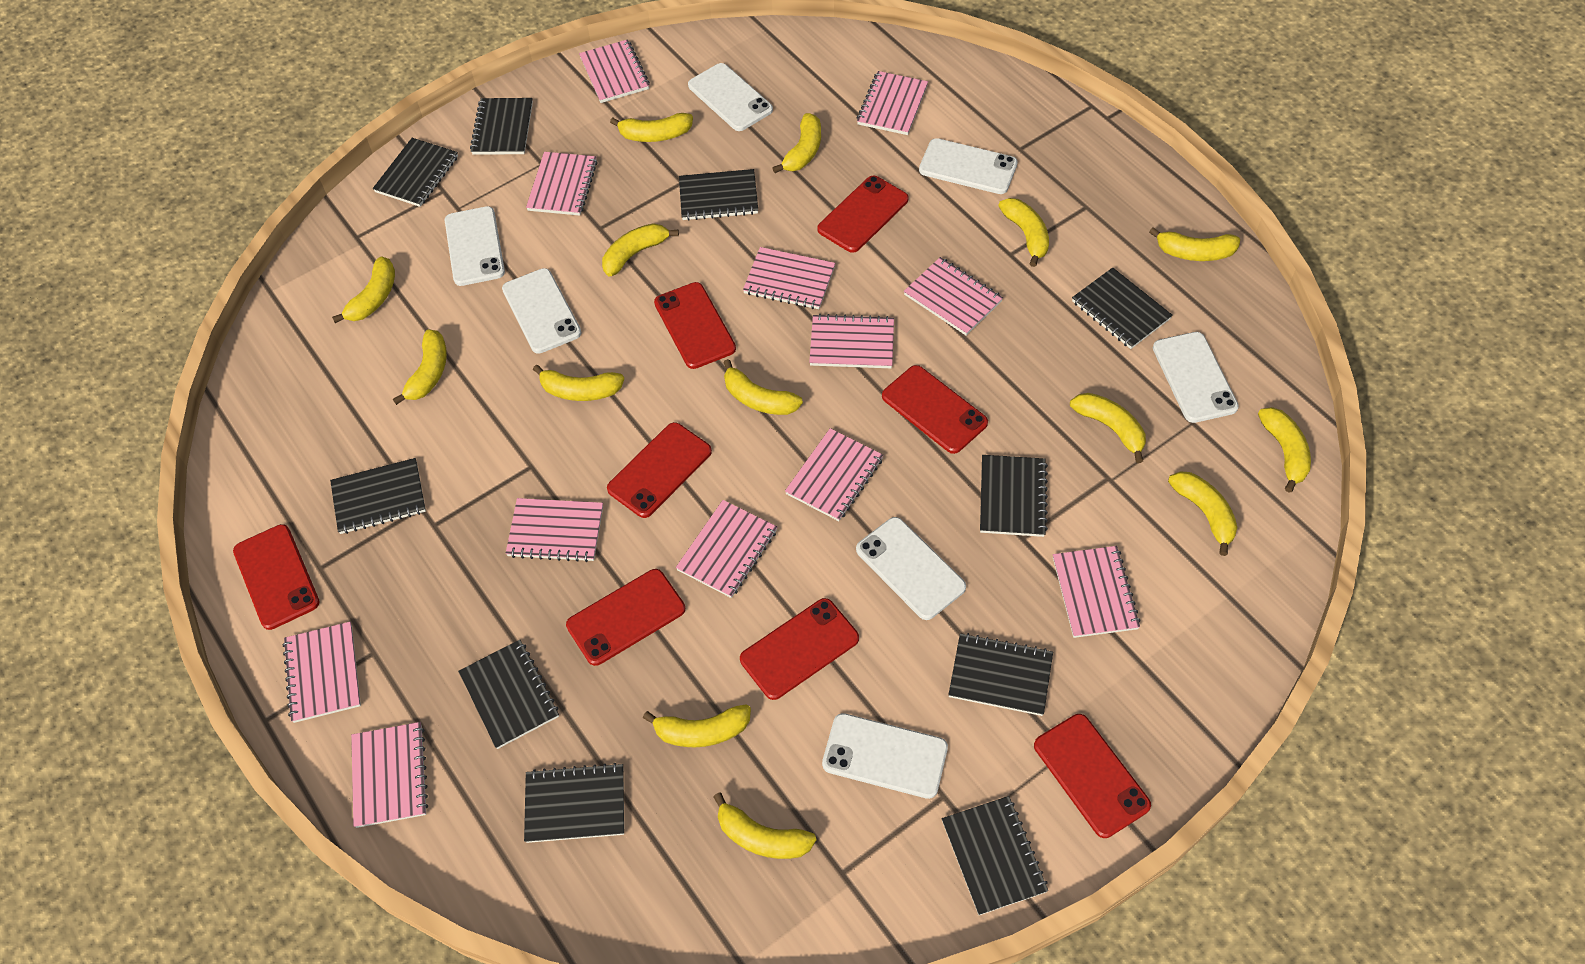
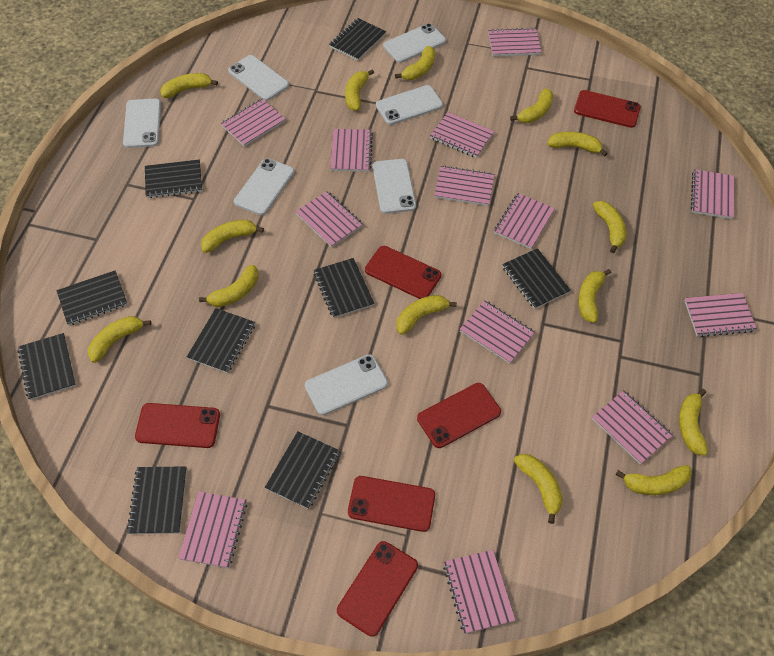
black notebook: 10 -> 9
pink notebook: 12 -> 13
red phone: 8 -> 6

